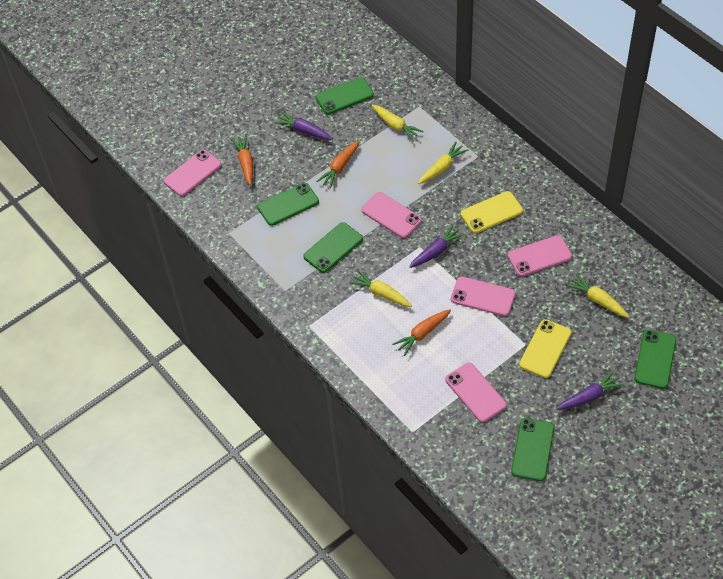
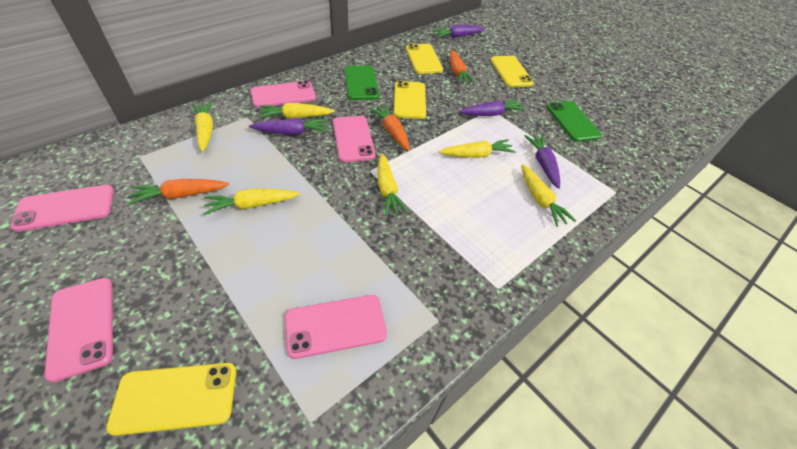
green phone: 5 -> 2
purple carrot: 3 -> 4
yellow carrot: 4 -> 6
yellow phone: 2 -> 4

